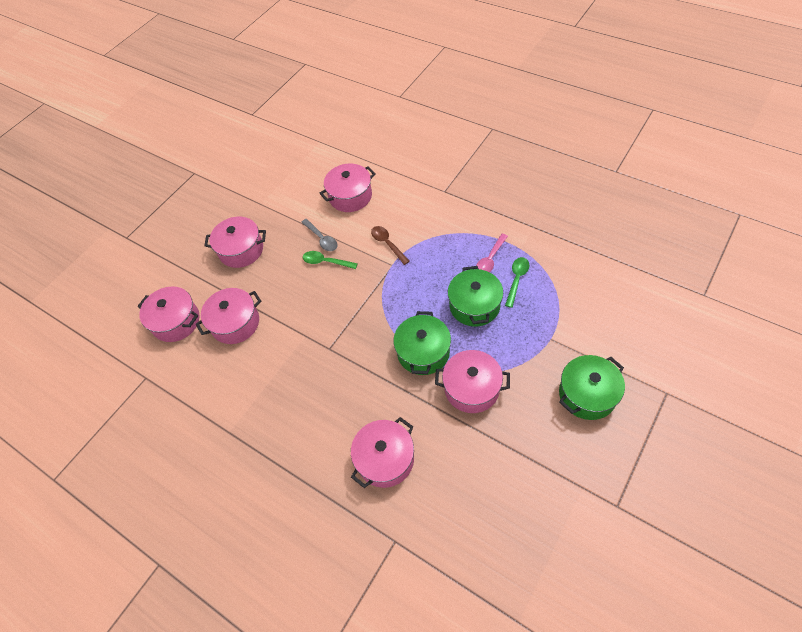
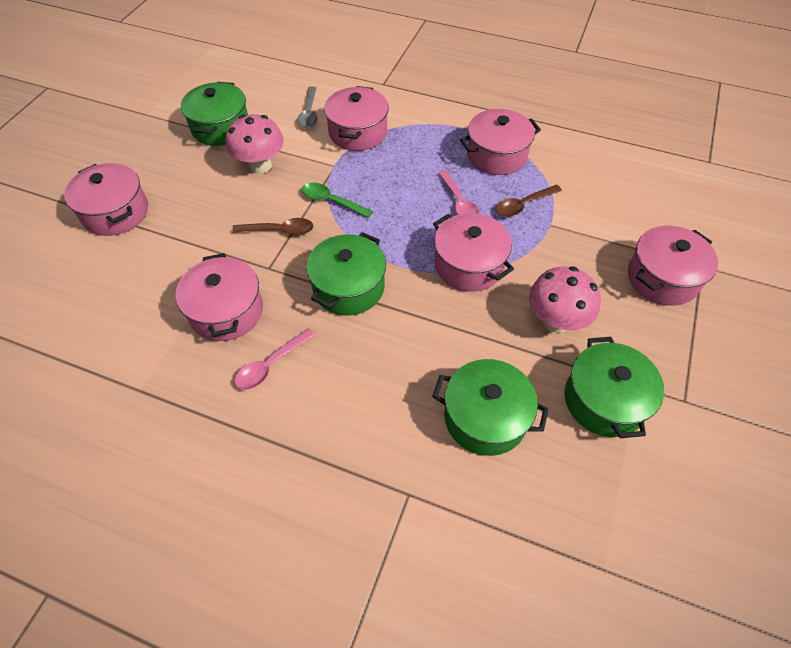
brown spoon: 1 -> 2
green pot: 3 -> 4
green spoon: 2 -> 1
pink mushroom: 0 -> 2
pink spoon: 1 -> 2

